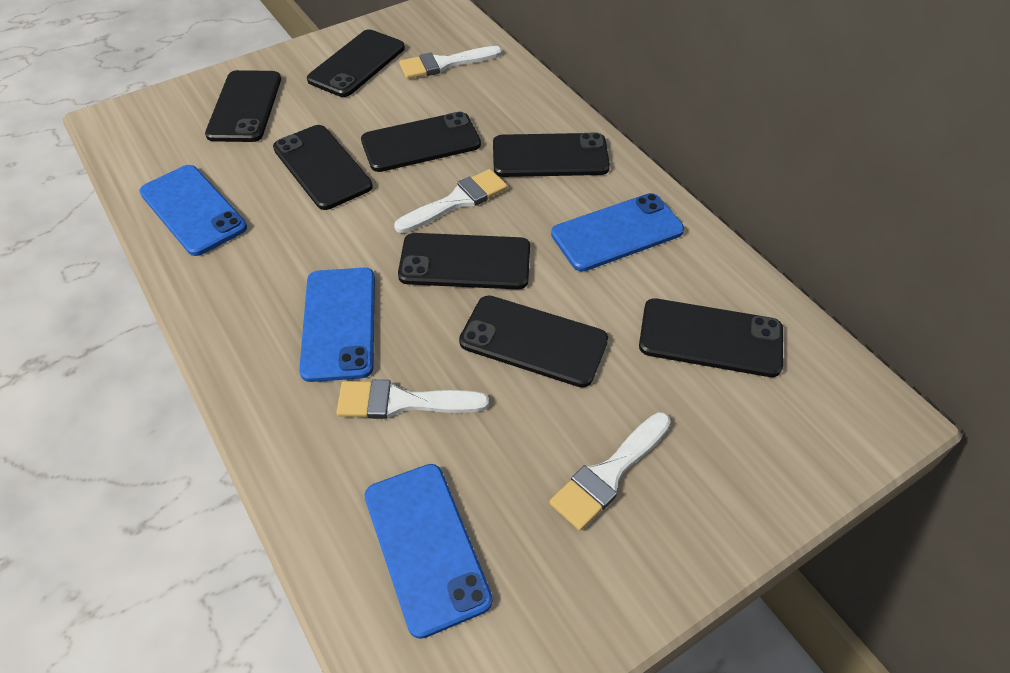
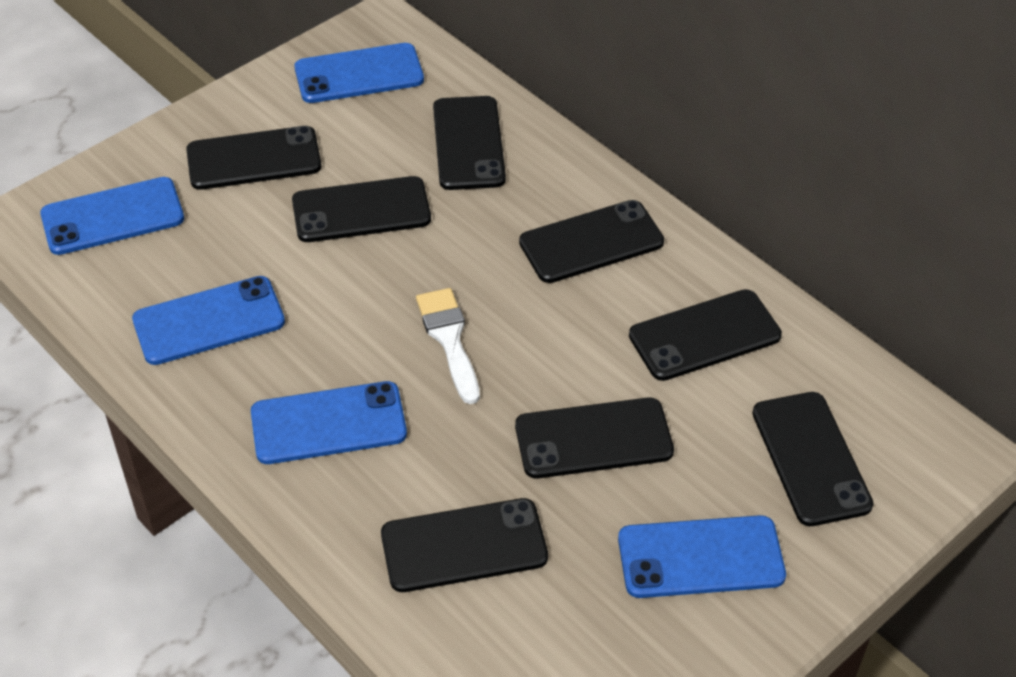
blue phone: 4 -> 5
white brush: 4 -> 1

